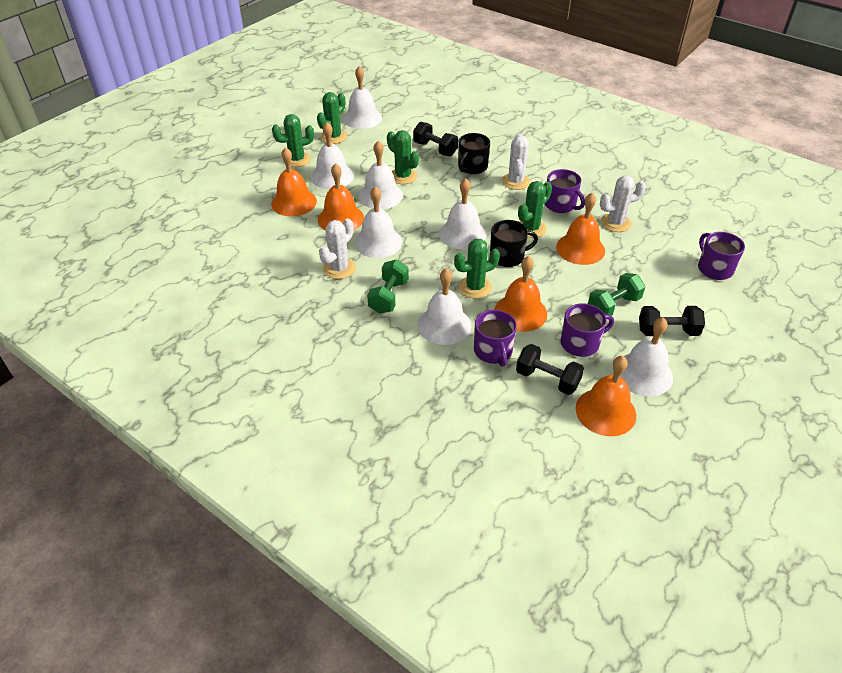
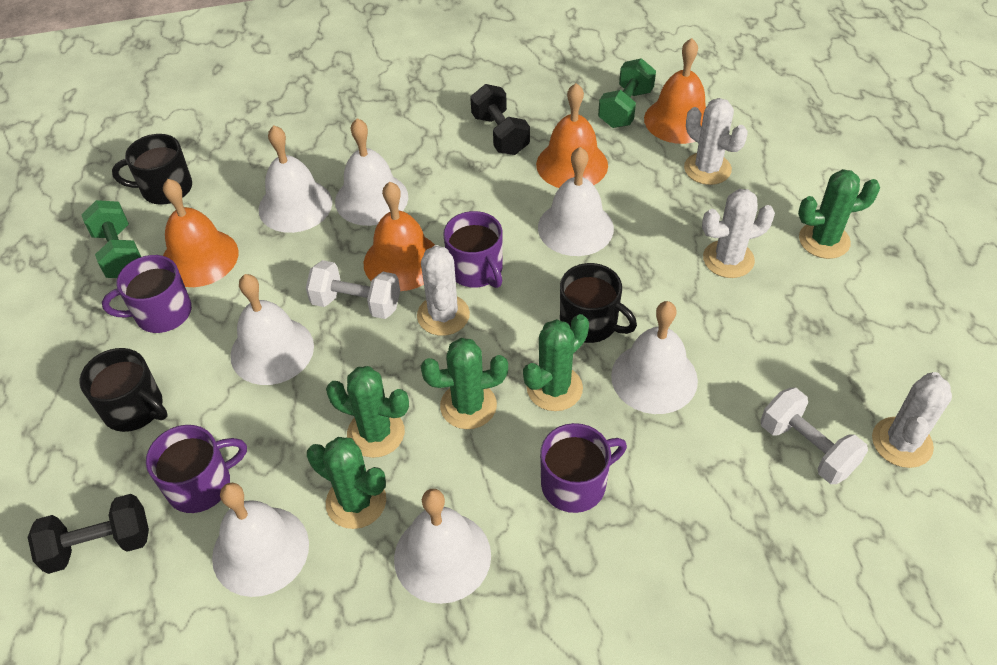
black dumbbell: 3 -> 2
black mug: 2 -> 3
orange bell: 5 -> 4
white cactus: 3 -> 4
white dumbbell: 0 -> 2

